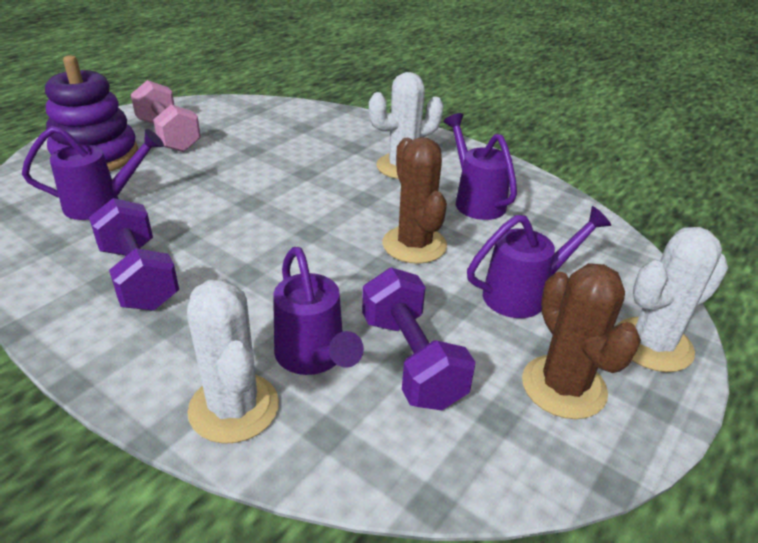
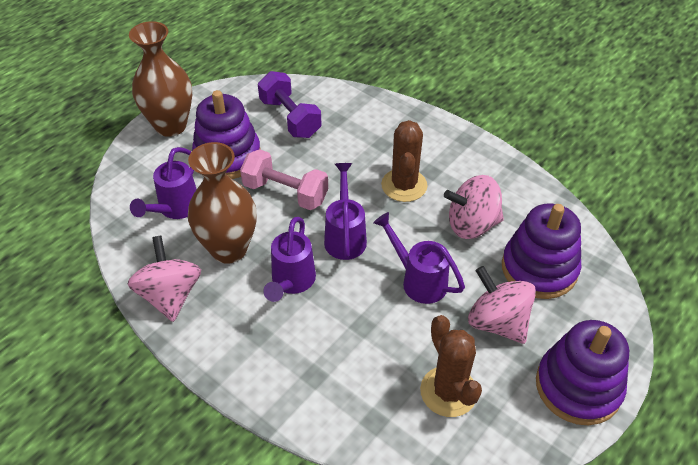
brown vase: 0 -> 2
pink spinning top: 0 -> 3
purple dumbbell: 2 -> 1
purple stacking toy: 1 -> 3
white cactus: 3 -> 0

